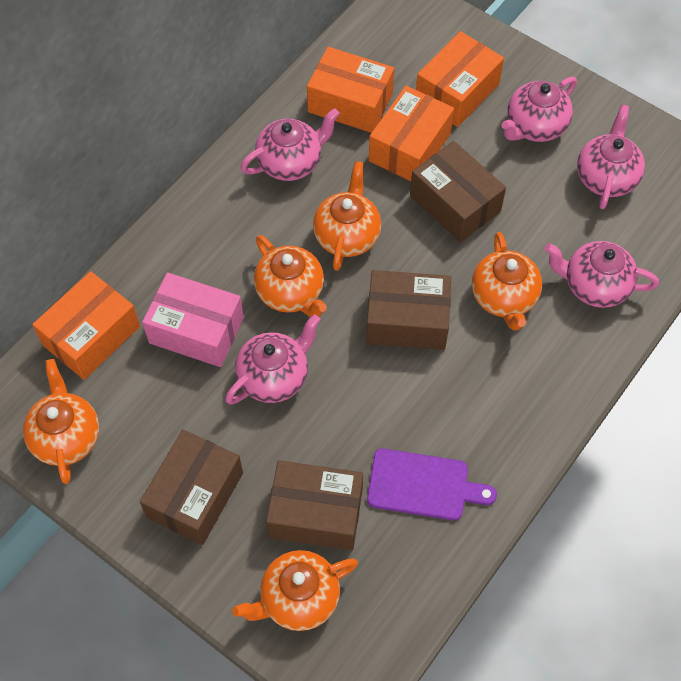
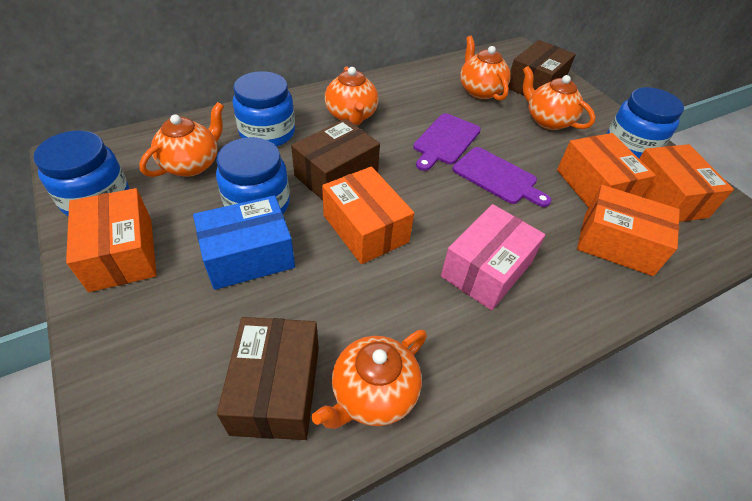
blue box: 0 -> 1
blue jar: 0 -> 4
brown box: 4 -> 3
orange box: 4 -> 5
pink teapot: 5 -> 0
purple cutting board: 1 -> 2

